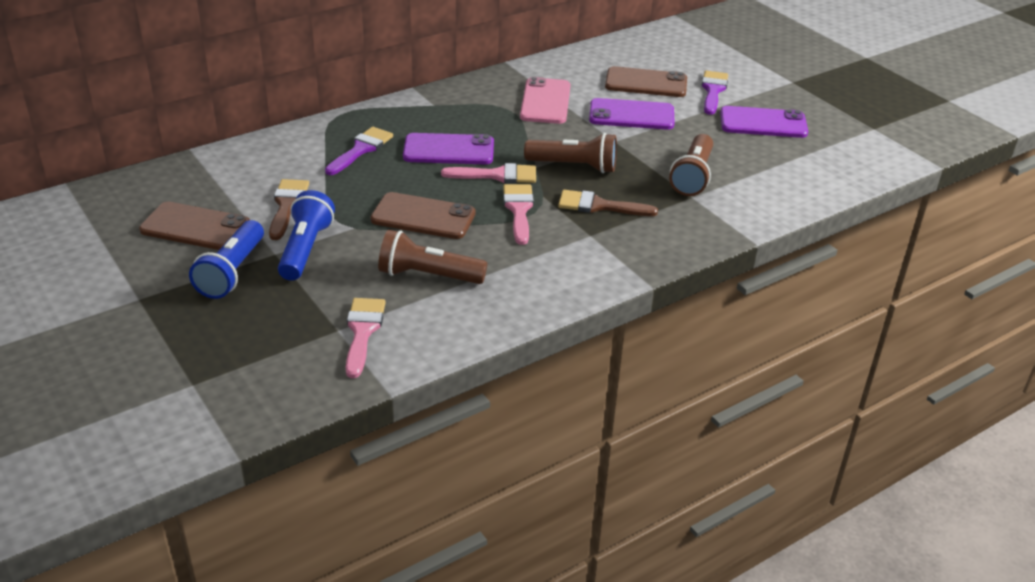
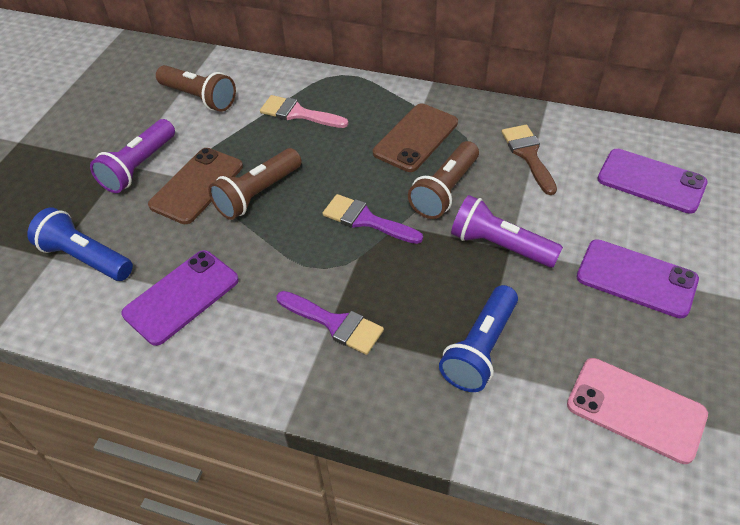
brown brush: 2 -> 1
brown phone: 3 -> 2
pink brush: 3 -> 1
purple flashlight: 0 -> 2

